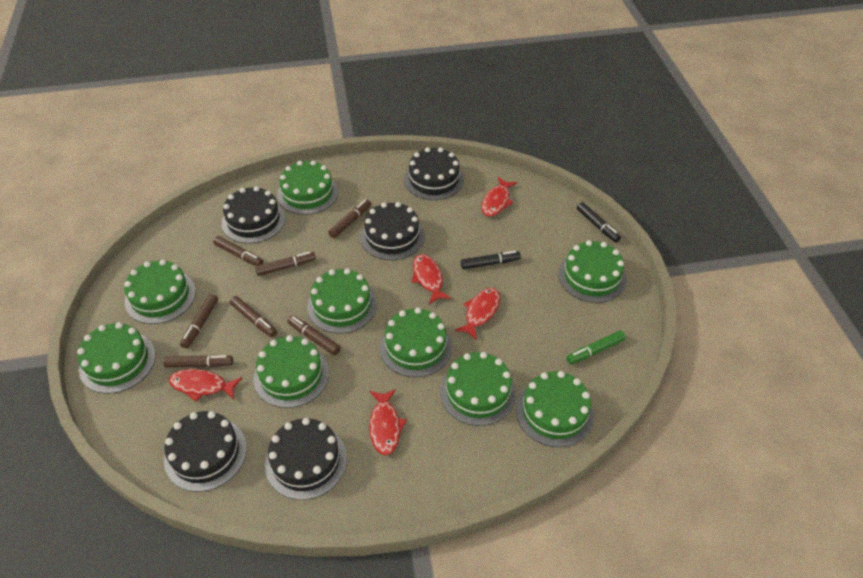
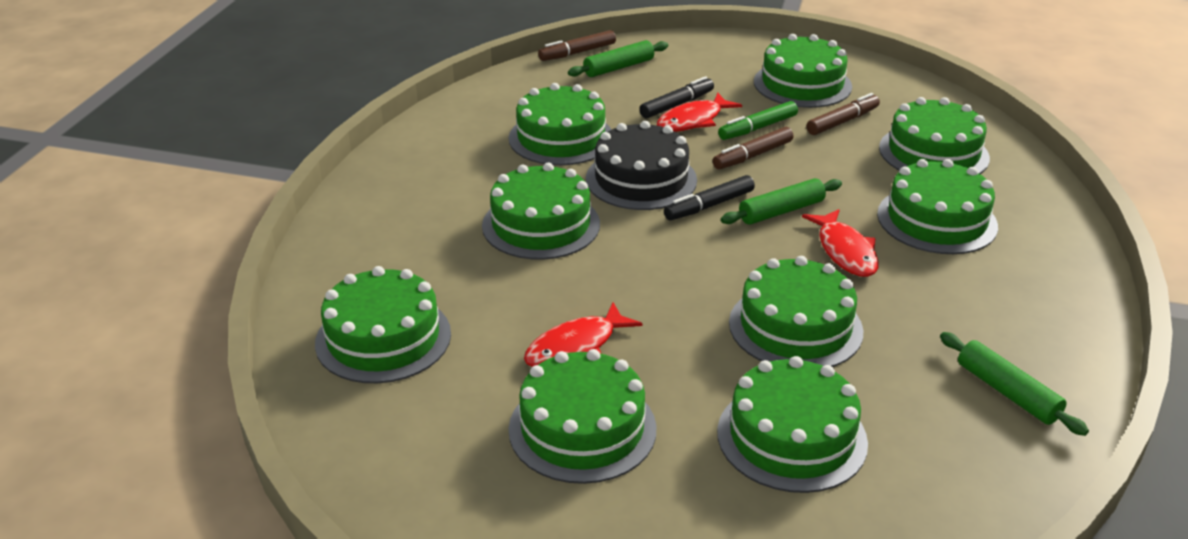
black cake: 5 -> 1
brown marker: 7 -> 3
green rolling pin: 0 -> 3
red fish: 5 -> 3

